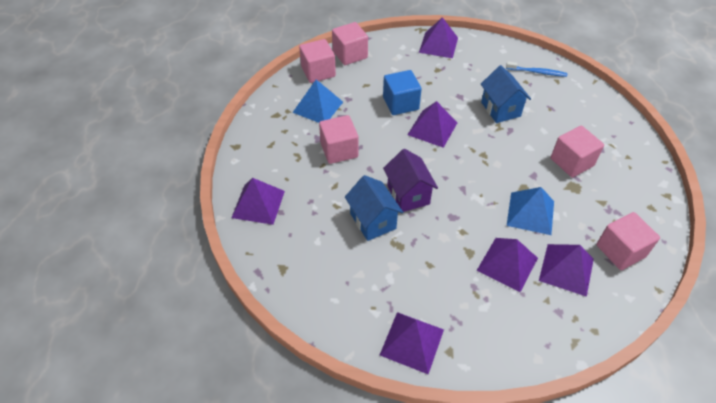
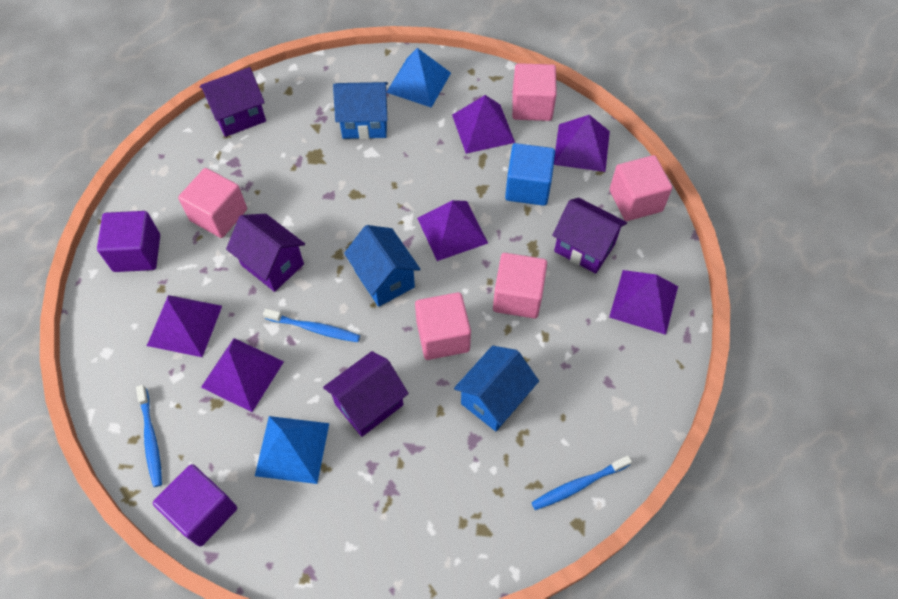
blue house: 2 -> 3
blue toothbrush: 1 -> 3
purple cube: 0 -> 2
purple house: 1 -> 4

